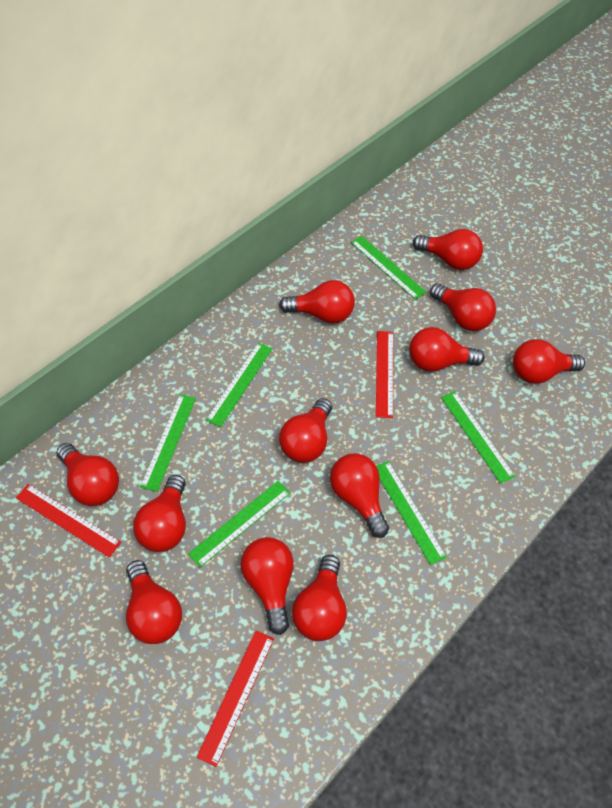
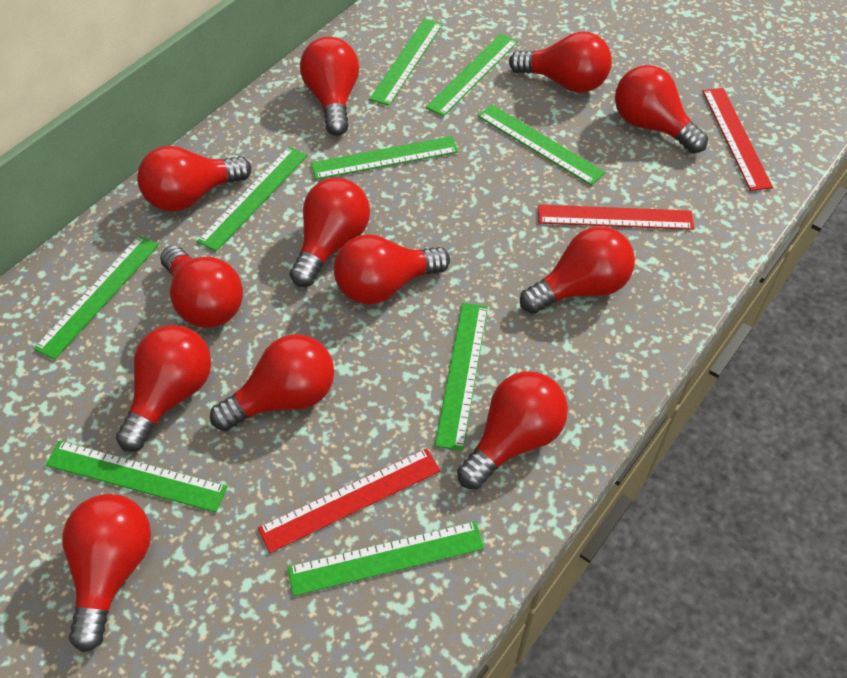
green ruler: 6 -> 9

